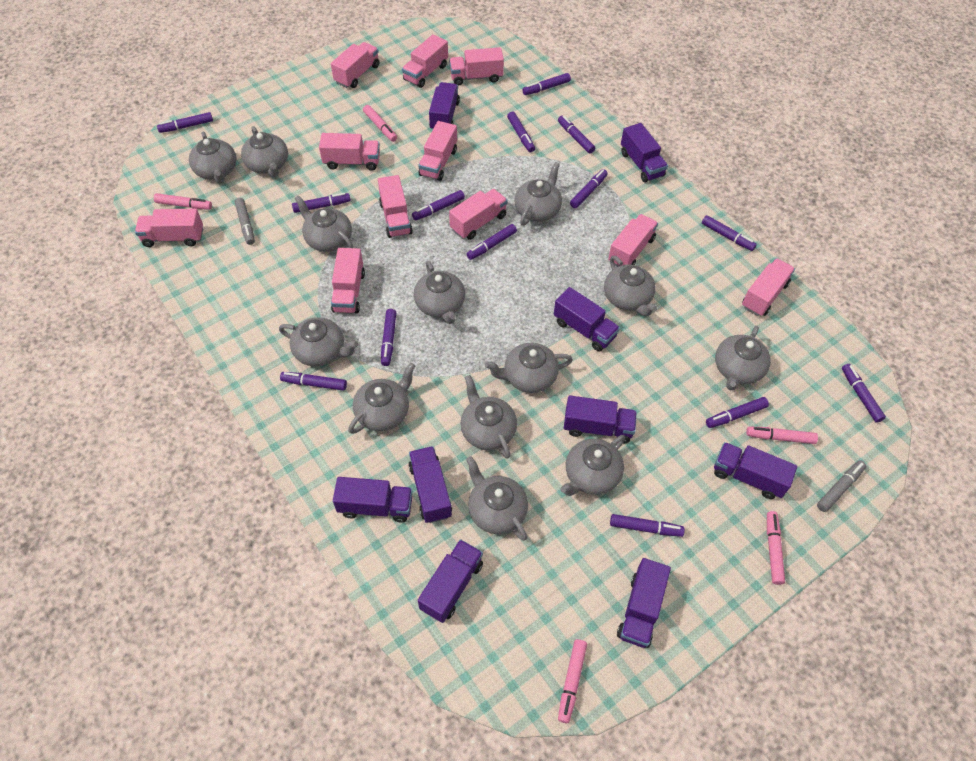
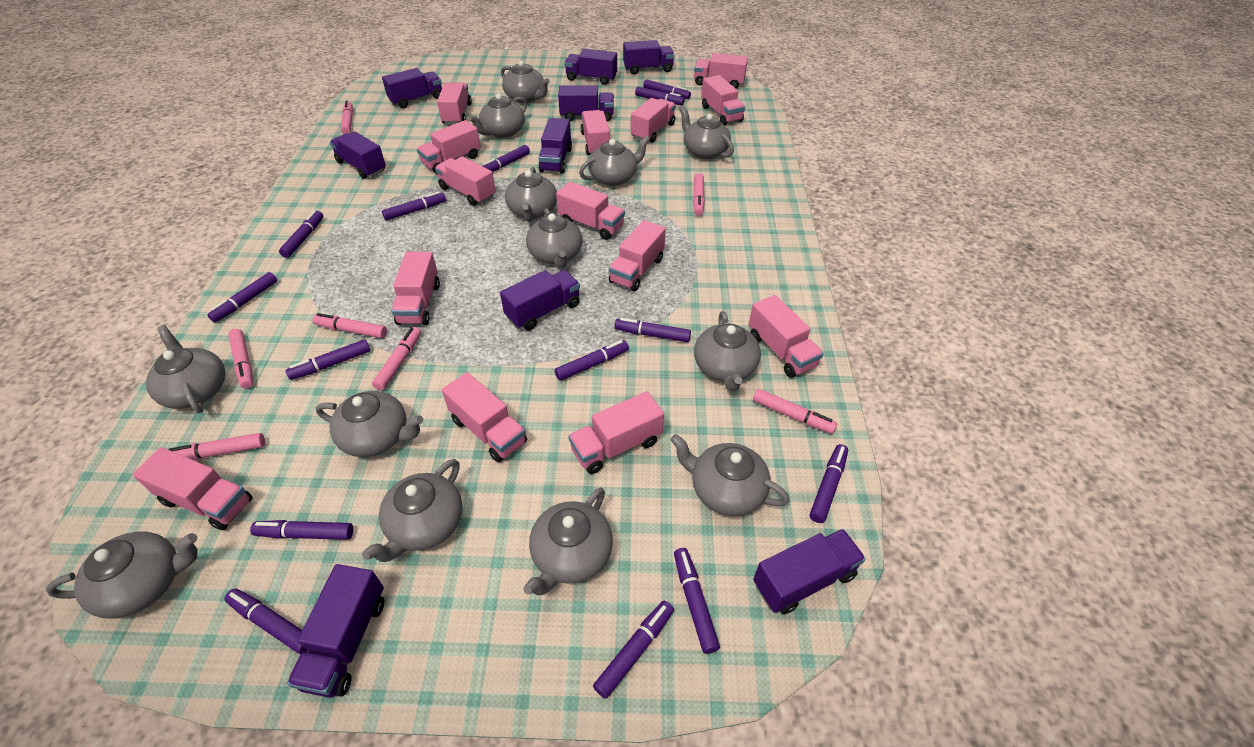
grey marker: 2 -> 0
pink marker: 5 -> 7
pink truck: 11 -> 14

